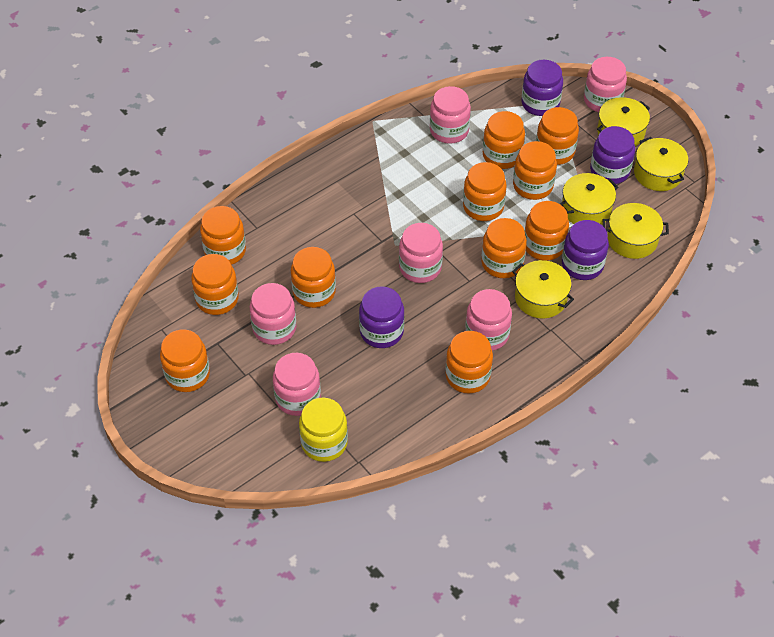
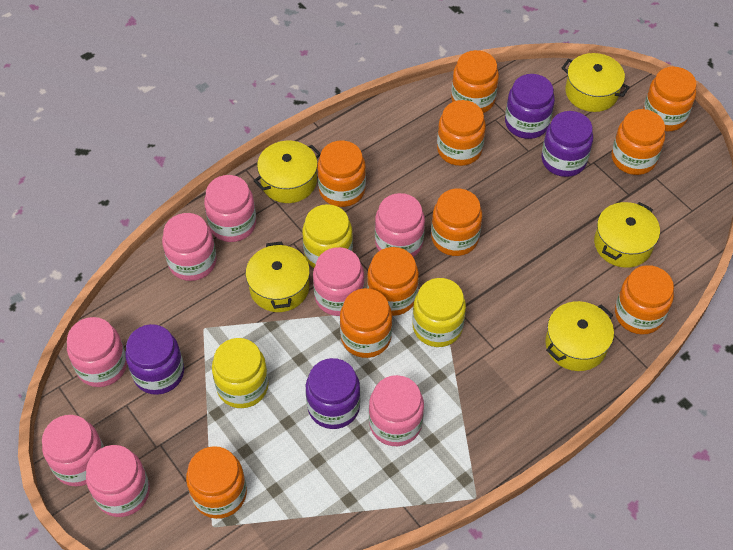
orange jar: 11 -> 10
pink jar: 6 -> 8
yellow jar: 1 -> 3

